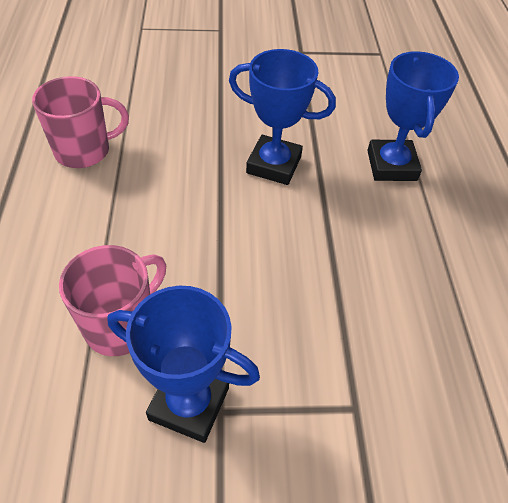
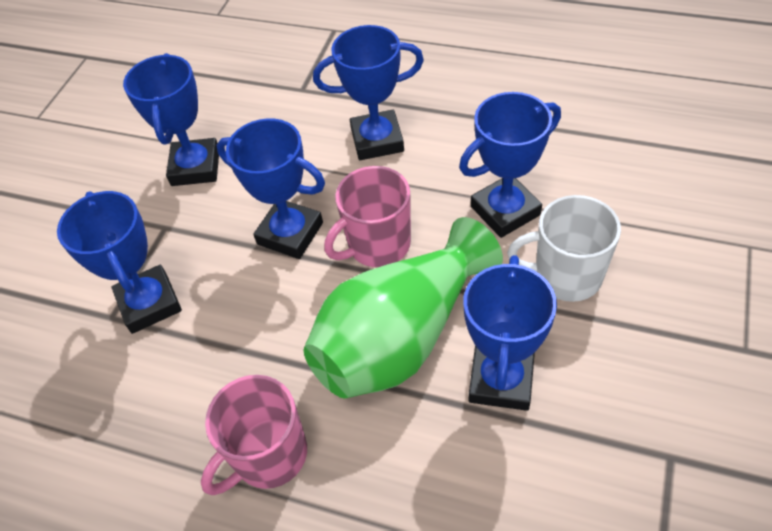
blue trophy: 3 -> 6
green vase: 0 -> 1
white mug: 0 -> 1

